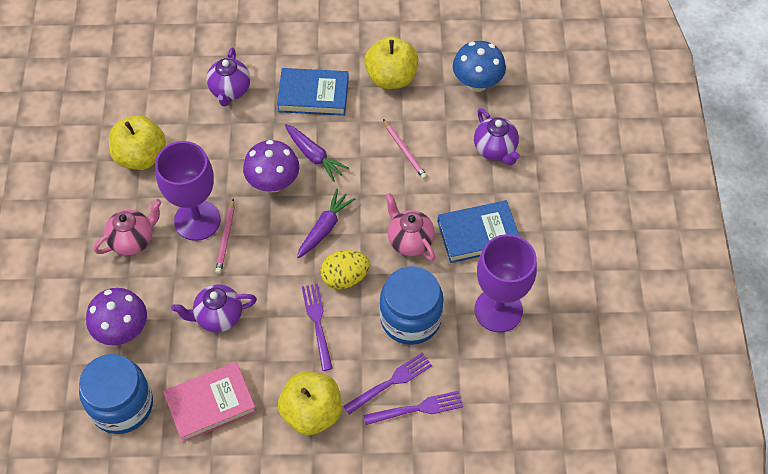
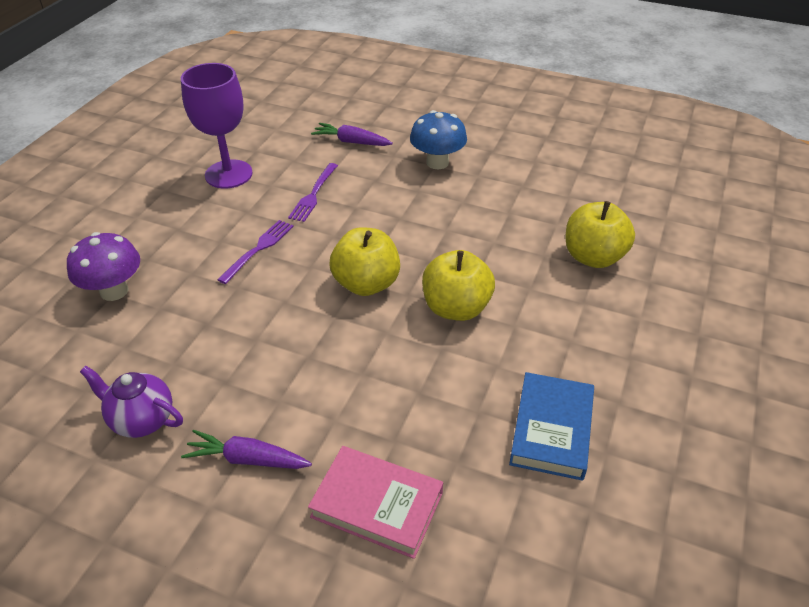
blue book: 2 -> 1
blue jar: 2 -> 0
pink pencil: 2 -> 0
pink teapot: 2 -> 0
purple fork: 3 -> 2
purple goblet: 2 -> 1
purple mushroom: 2 -> 1
purple teapot: 3 -> 1
yellow egg: 1 -> 0

